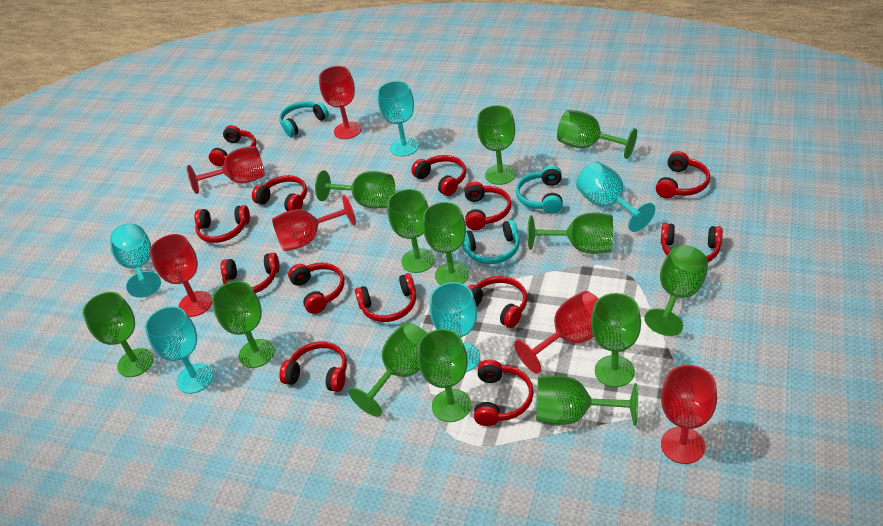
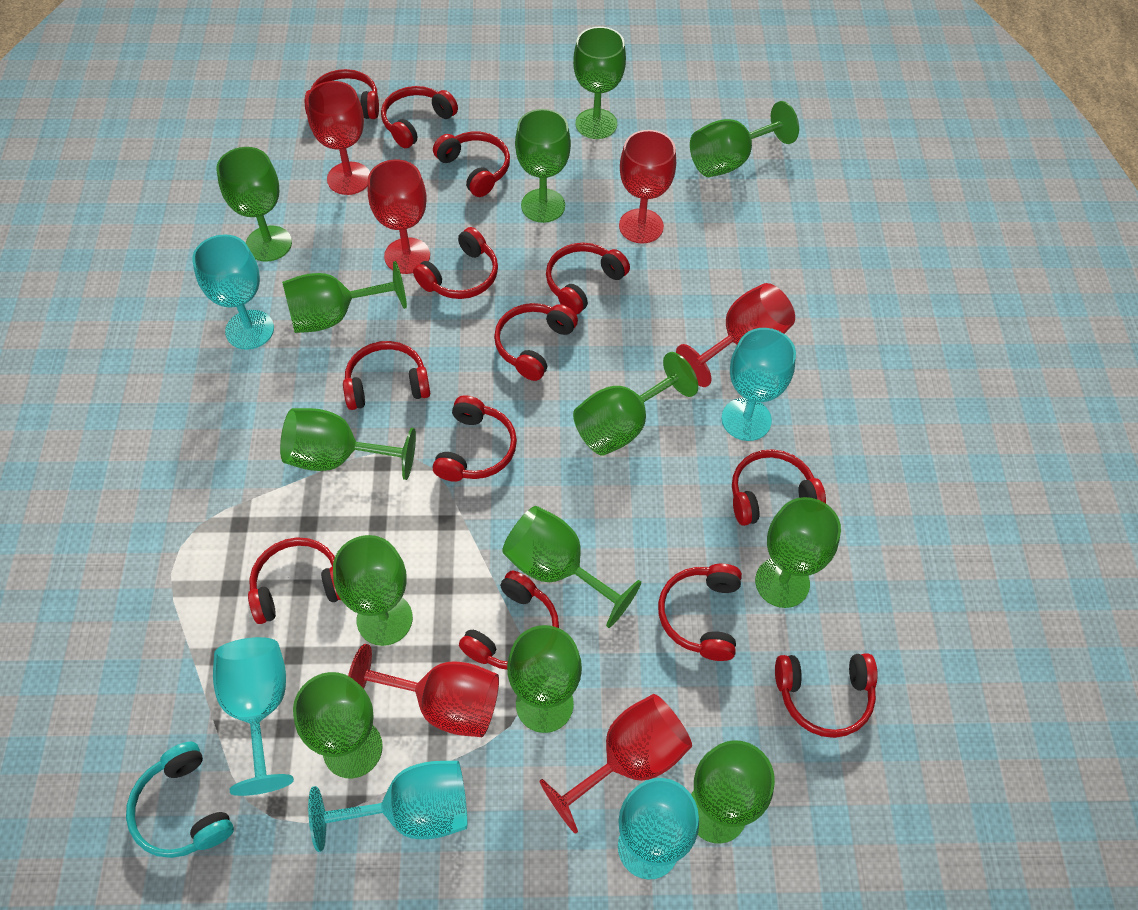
turquoise headphones: 3 -> 1

